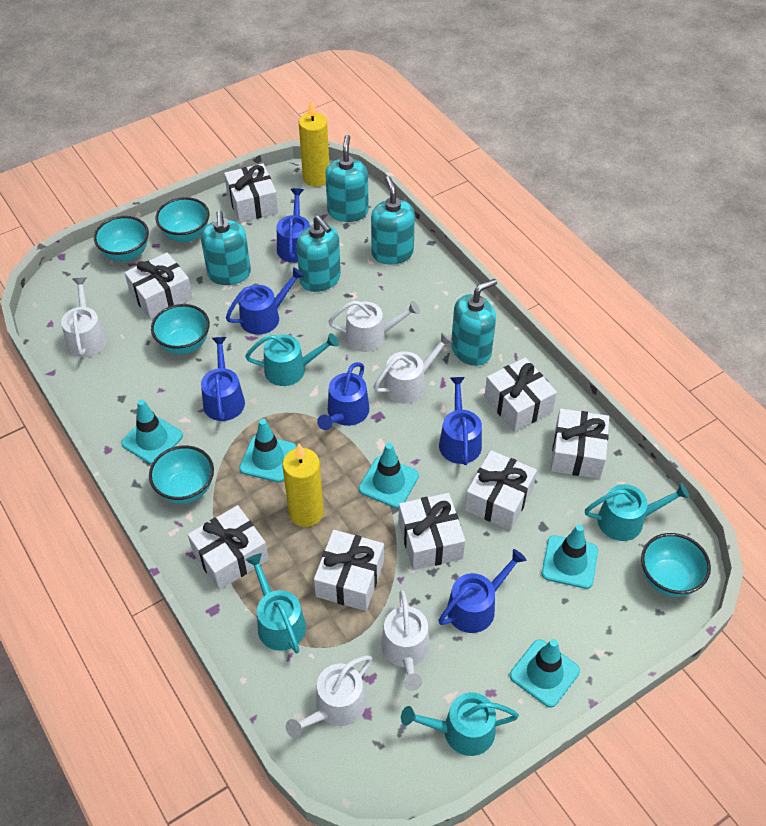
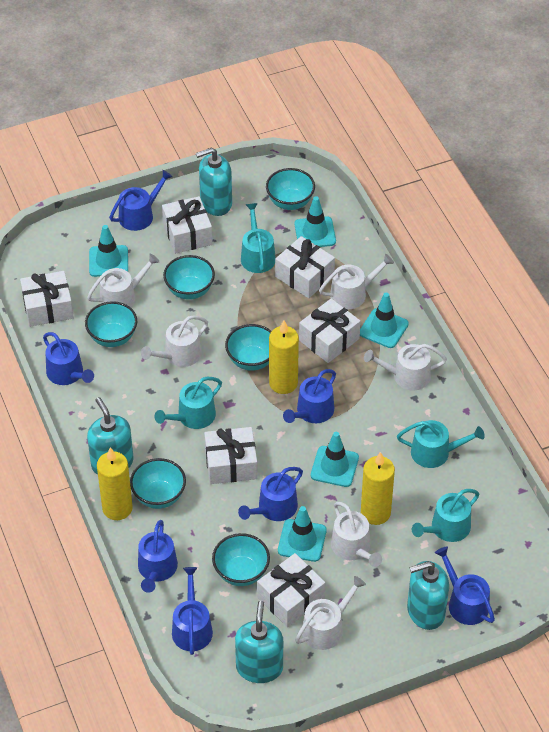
blue watering can: 6 -> 7
turquoise bowl: 5 -> 6
turquoise soap dispenser: 5 -> 4
white gift: 8 -> 6
white watering can: 5 -> 6
yellow candle: 2 -> 3

